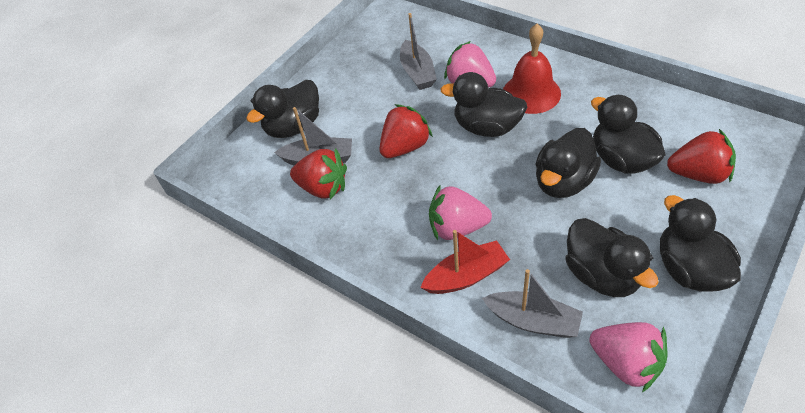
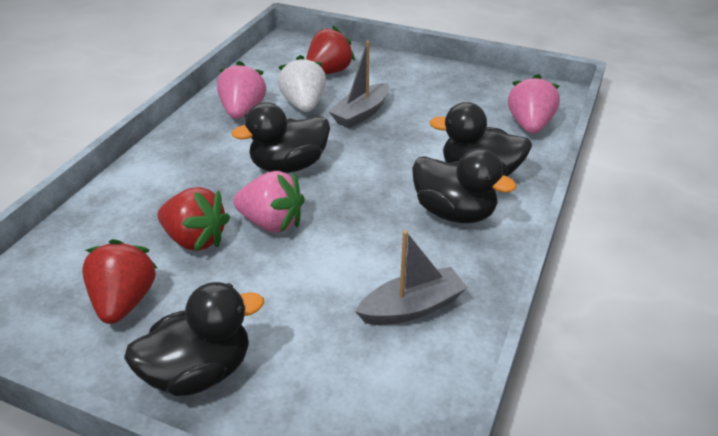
black duck: 6 -> 4
grey boat: 3 -> 2
red bell: 1 -> 0
red boat: 1 -> 0
white strawberry: 0 -> 1

